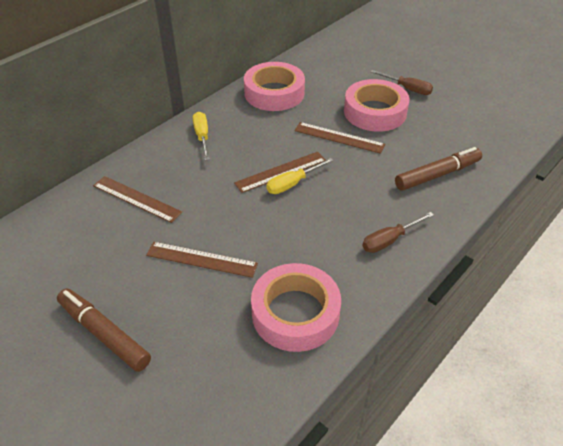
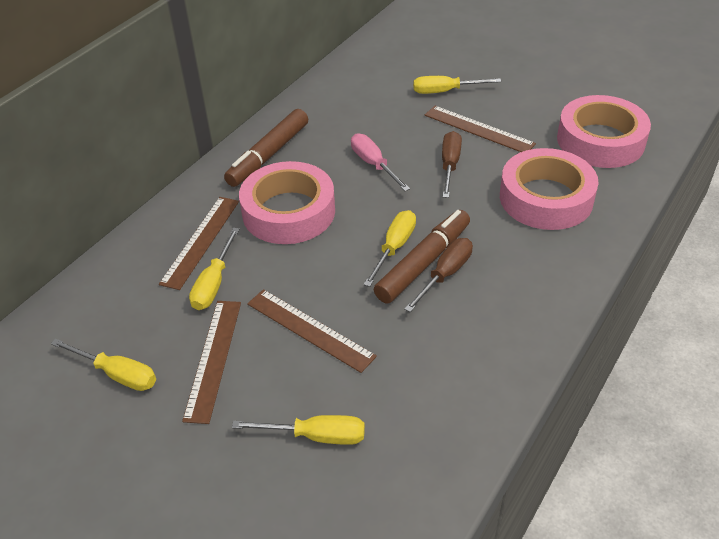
pink screwdriver: 0 -> 1
yellow screwdriver: 2 -> 5

